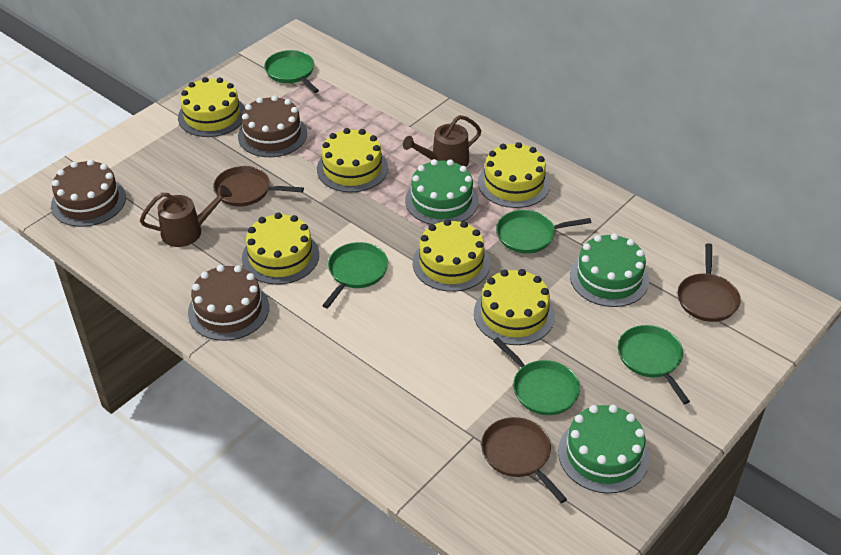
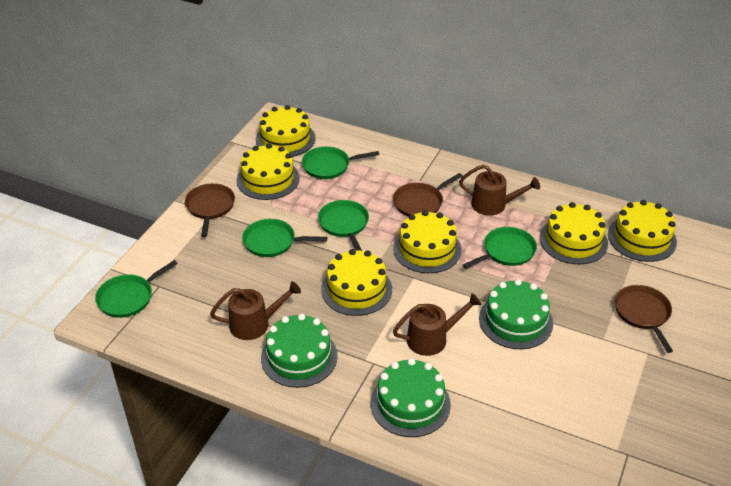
brown cake: 3 -> 0
brown watering can: 2 -> 3

